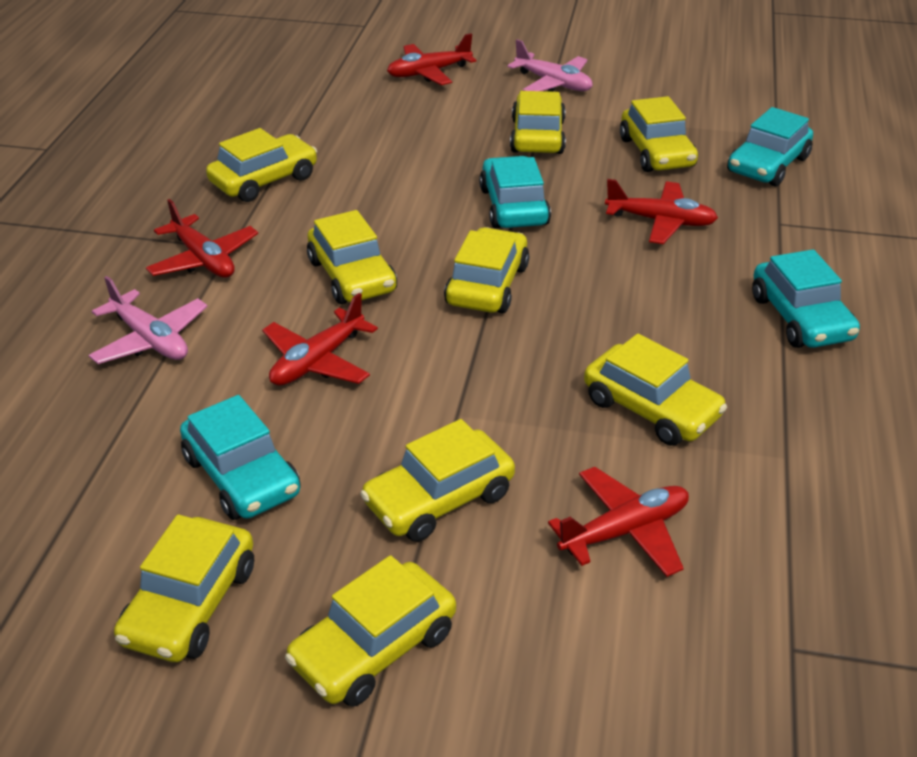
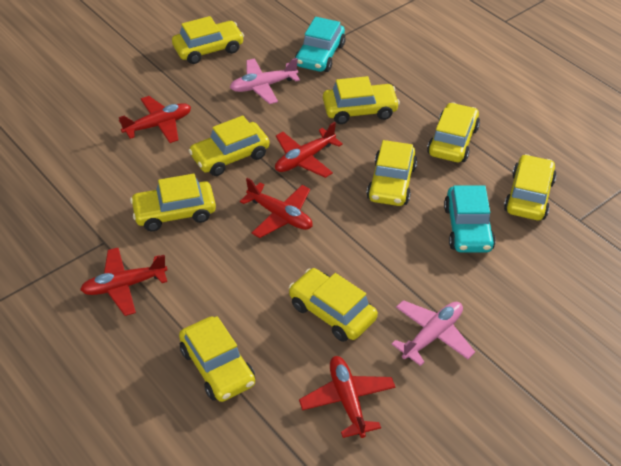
turquoise car: 4 -> 2

